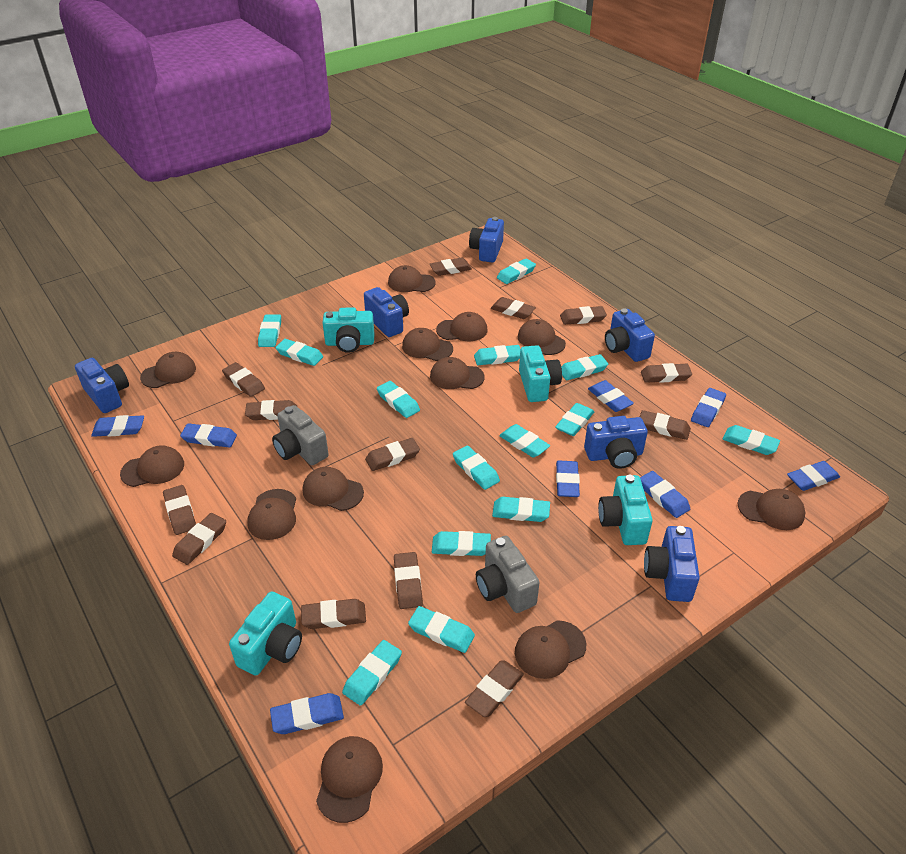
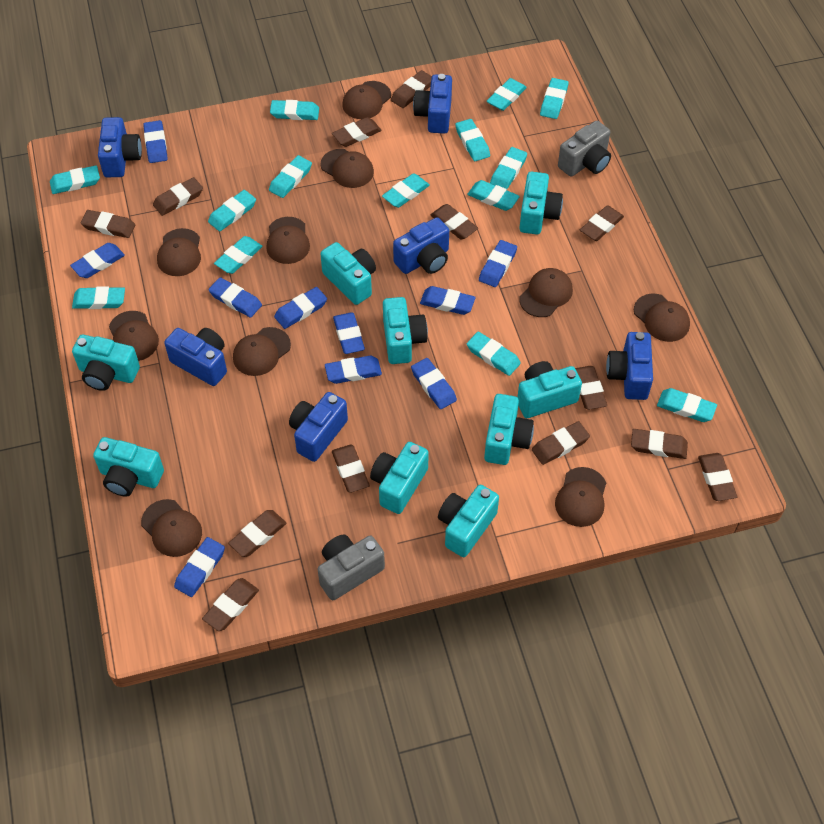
blue eraser: 8 -> 10
brown cap: 12 -> 10
turquoise camera: 4 -> 9

